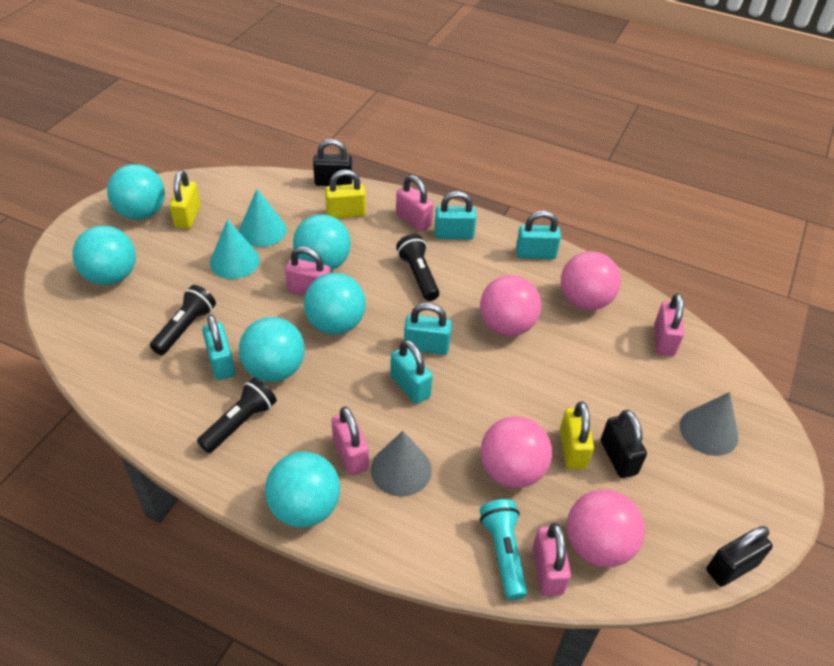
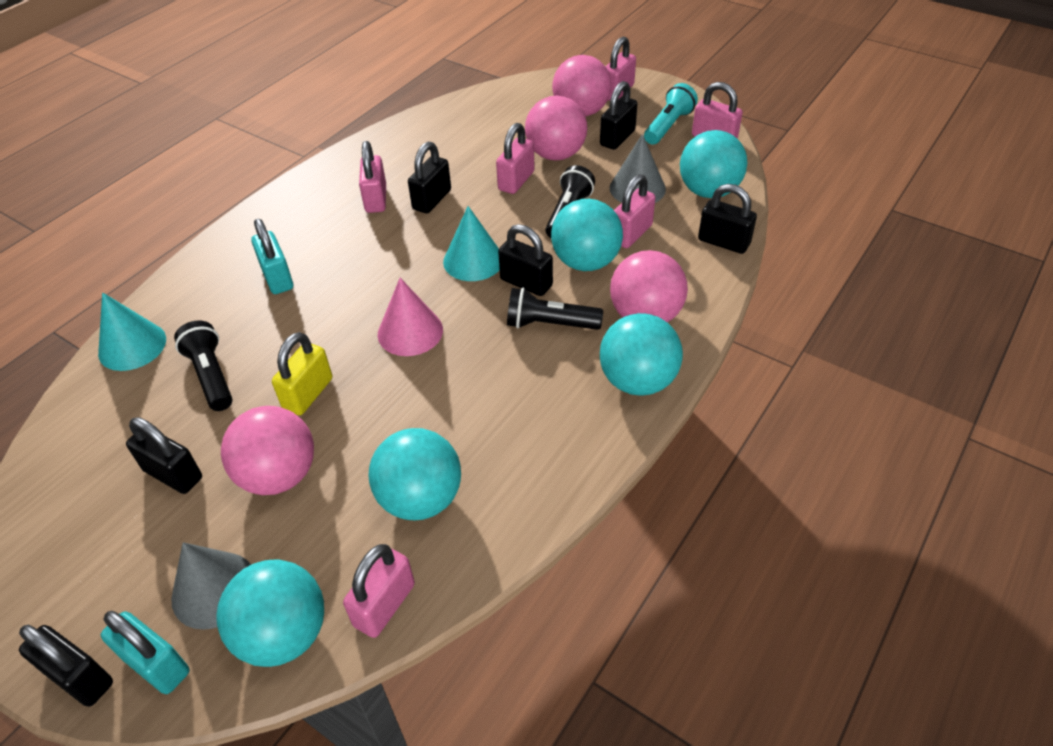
black padlock: 3 -> 6
pink cone: 0 -> 1
pink padlock: 5 -> 6
turquoise ball: 6 -> 5
turquoise padlock: 5 -> 2
yellow padlock: 3 -> 1

